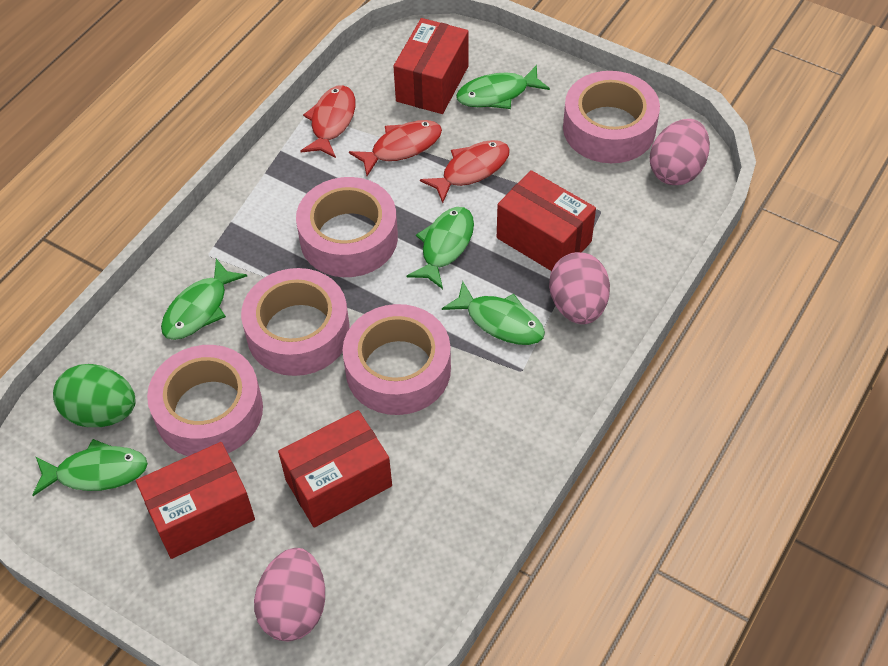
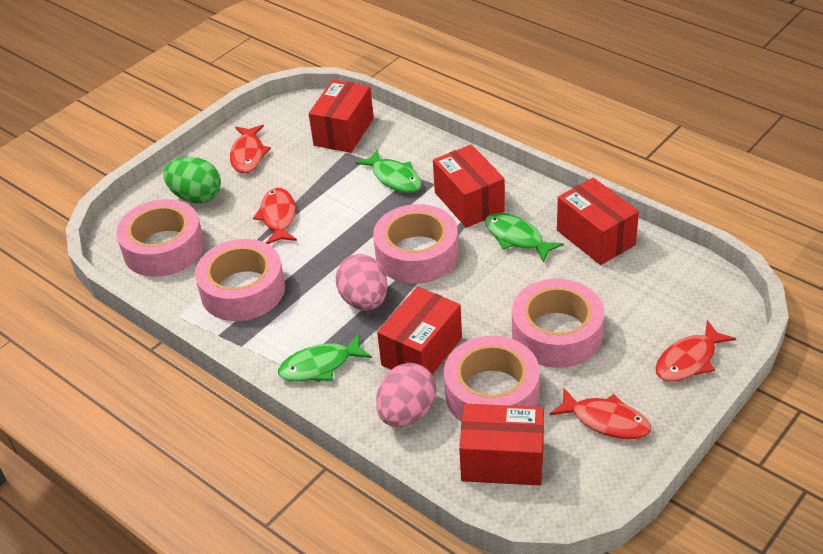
green fish: 5 -> 3
pink egg: 3 -> 2
red box: 4 -> 5
red fish: 3 -> 4

